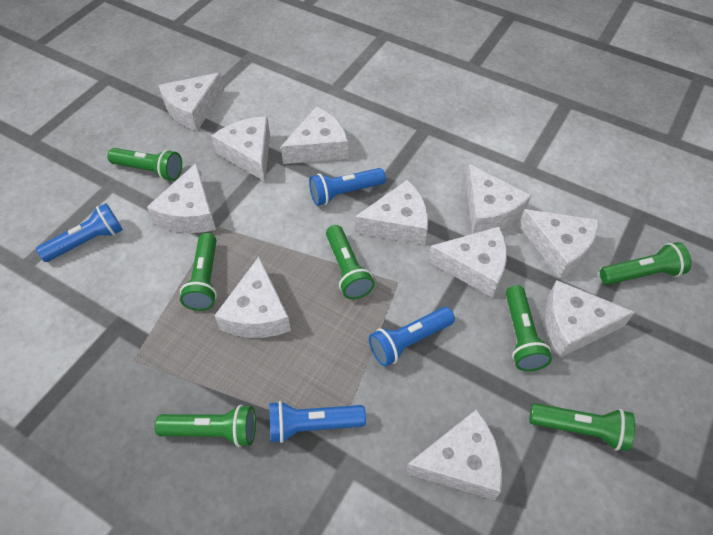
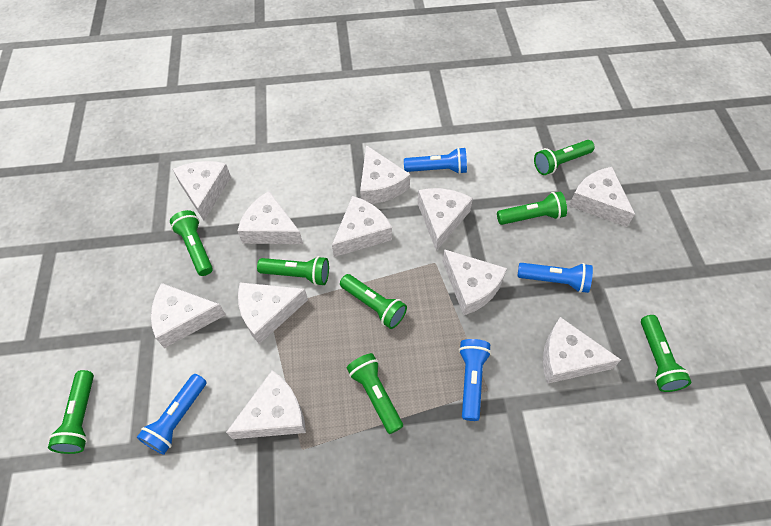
green flashlight: 7 -> 8

